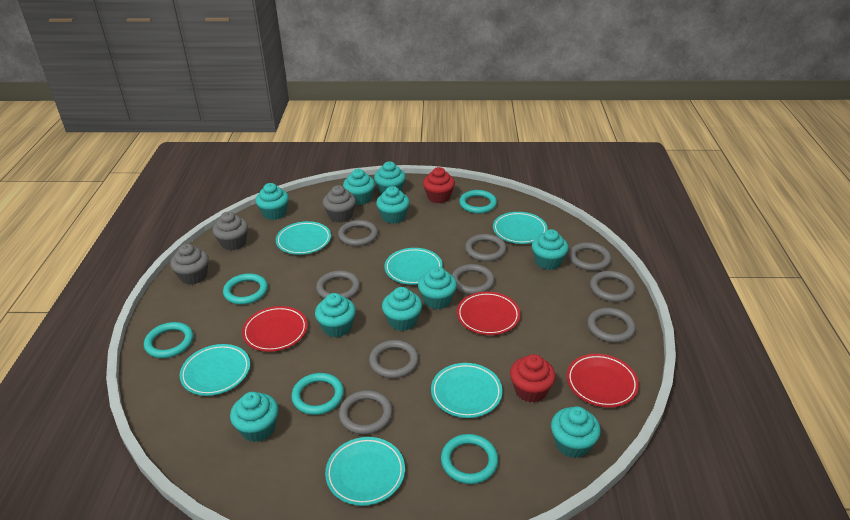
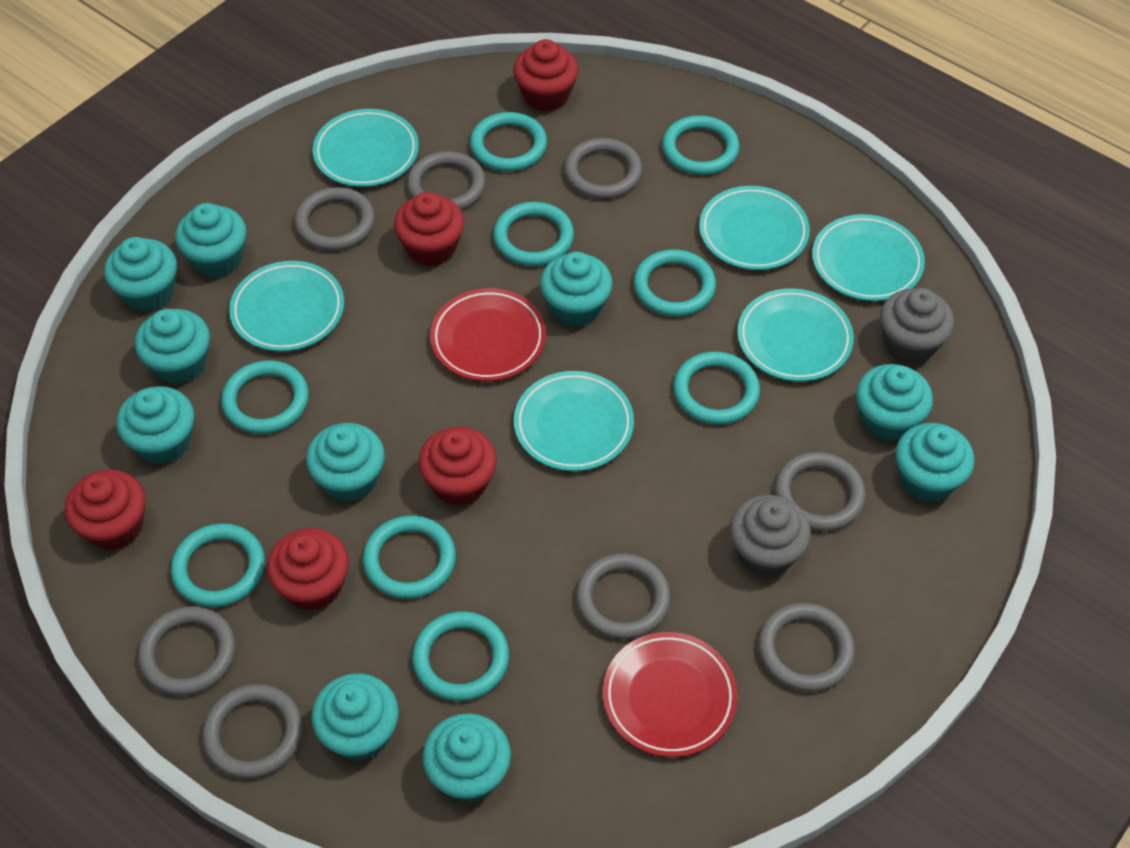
grey cupcake: 3 -> 2
grey ring: 9 -> 8
red cupcake: 2 -> 5
red plate: 3 -> 2
turquoise ring: 5 -> 9

